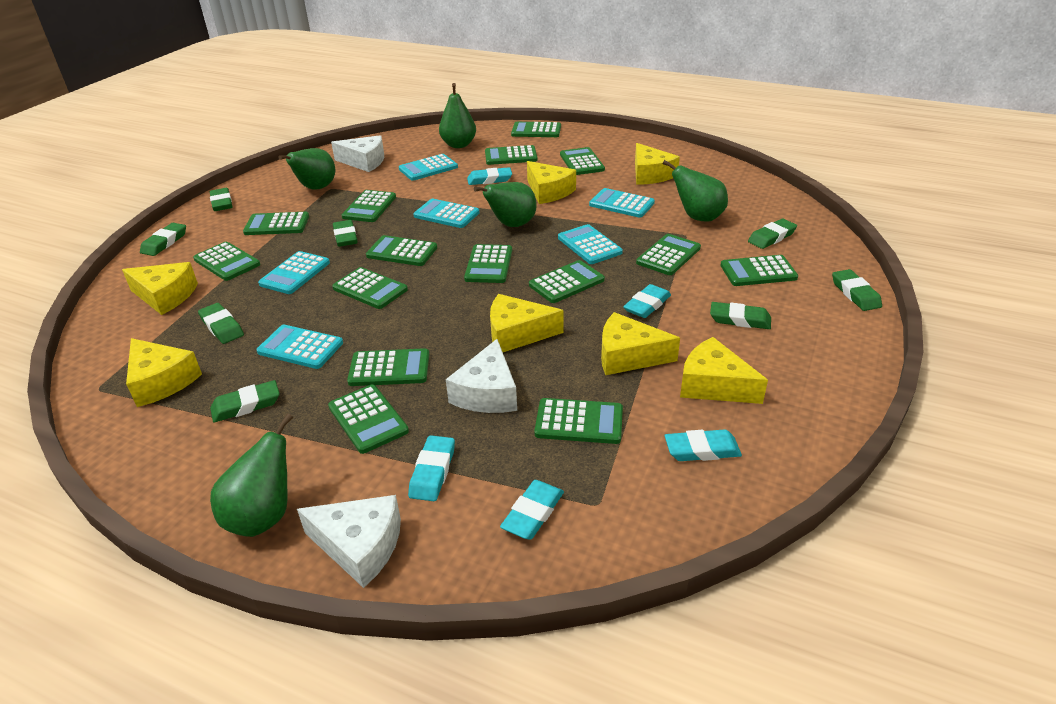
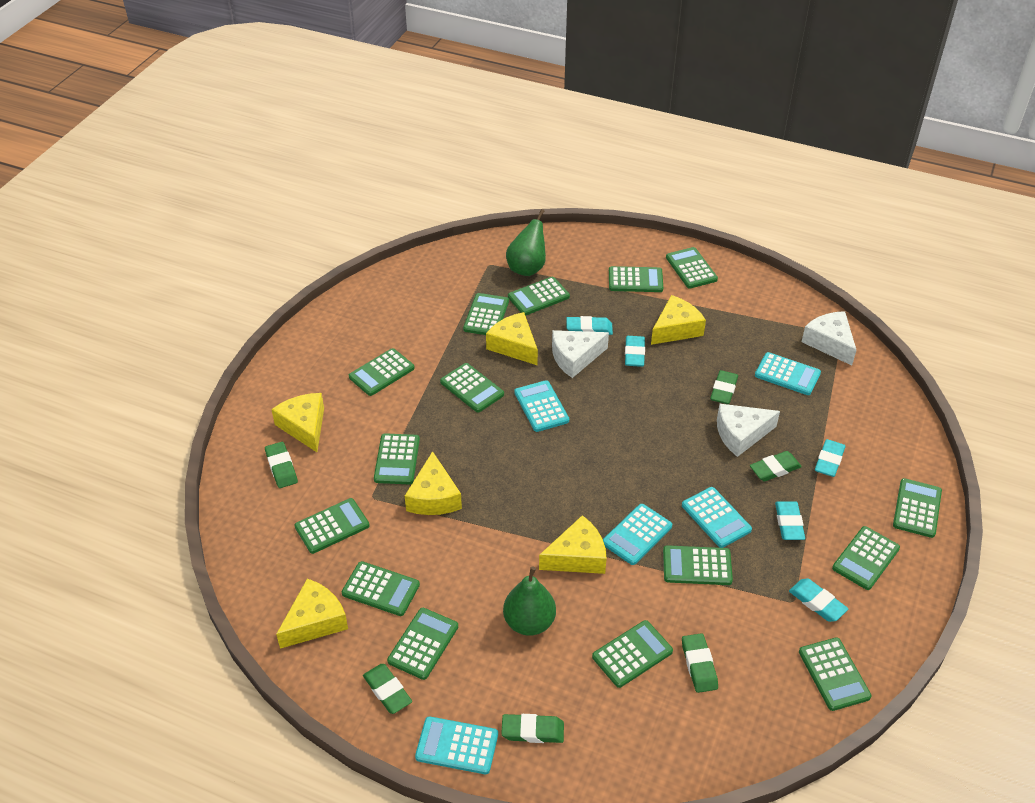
green eraser: 8 -> 6
green pear: 5 -> 2
turquoise calculator: 6 -> 5
yellow cheese: 7 -> 6

